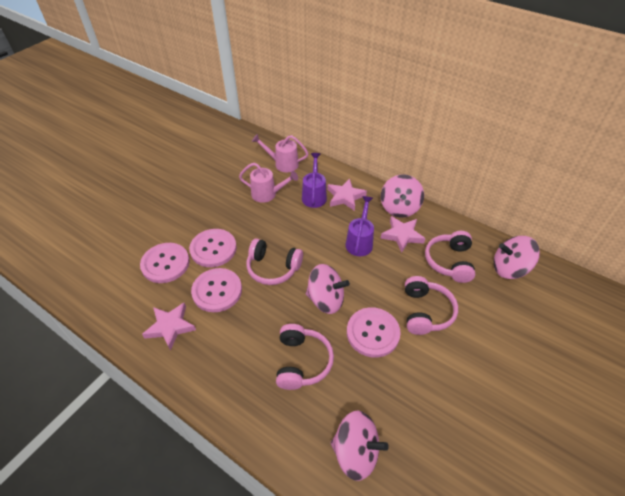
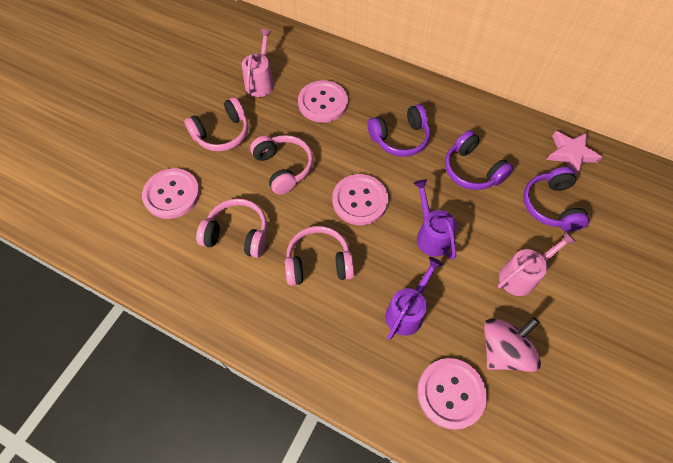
pink spinning top: 4 -> 1
pink star: 3 -> 1
purple headphones: 0 -> 3

